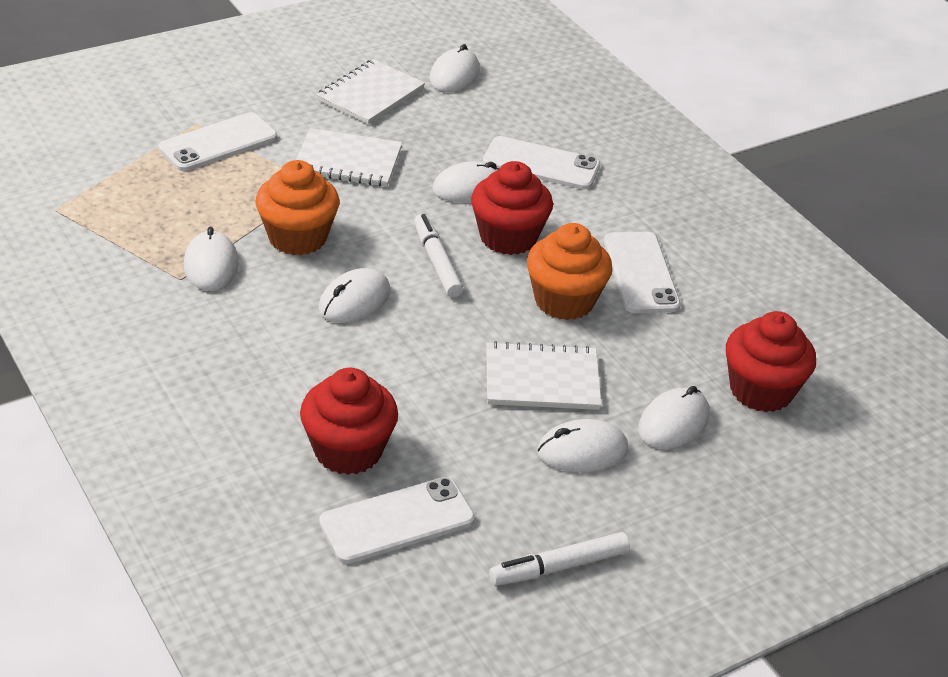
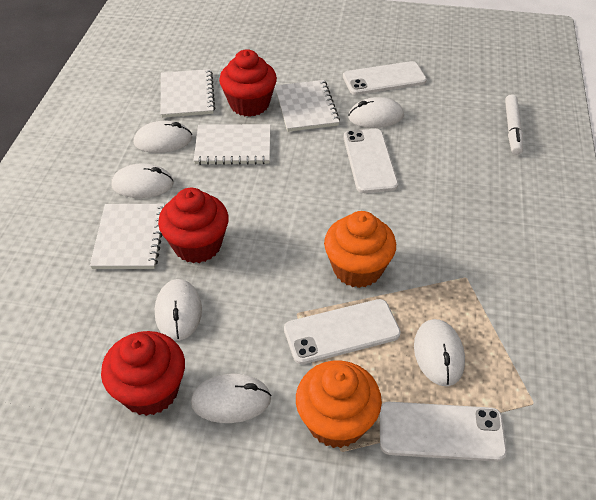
white marker: 2 -> 1
white notebook: 3 -> 4

